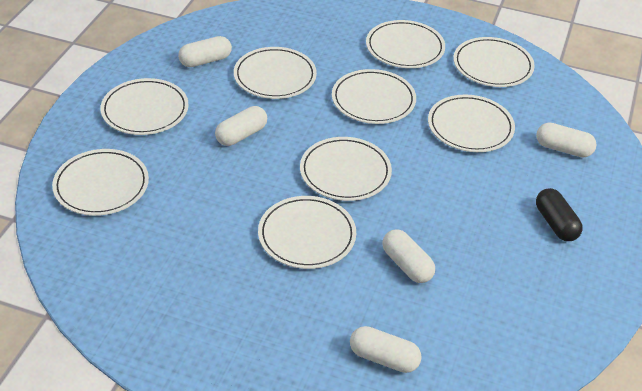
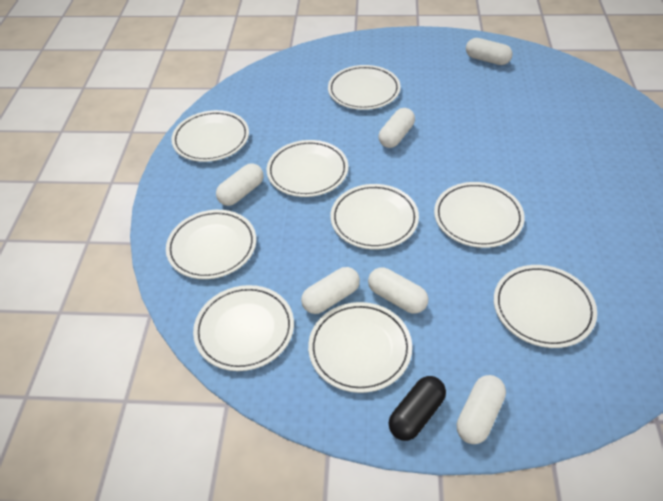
white capsule: 5 -> 6

